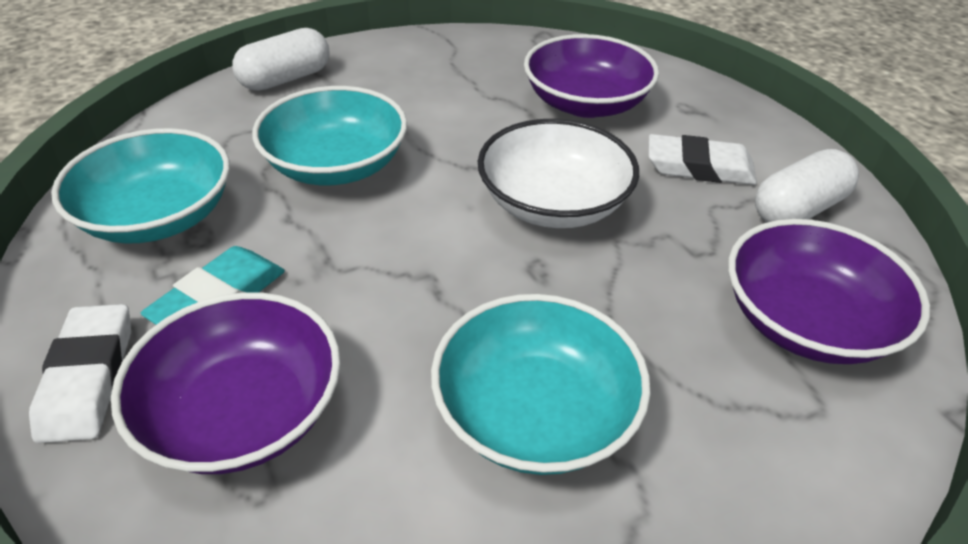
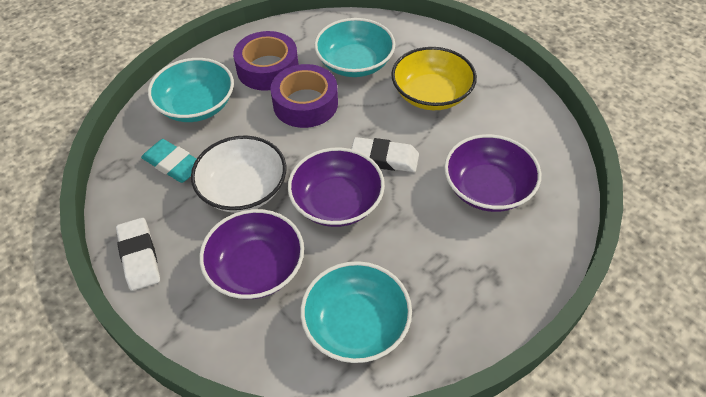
purple tape: 0 -> 2
white capsule: 2 -> 0
yellow bowl: 0 -> 1

